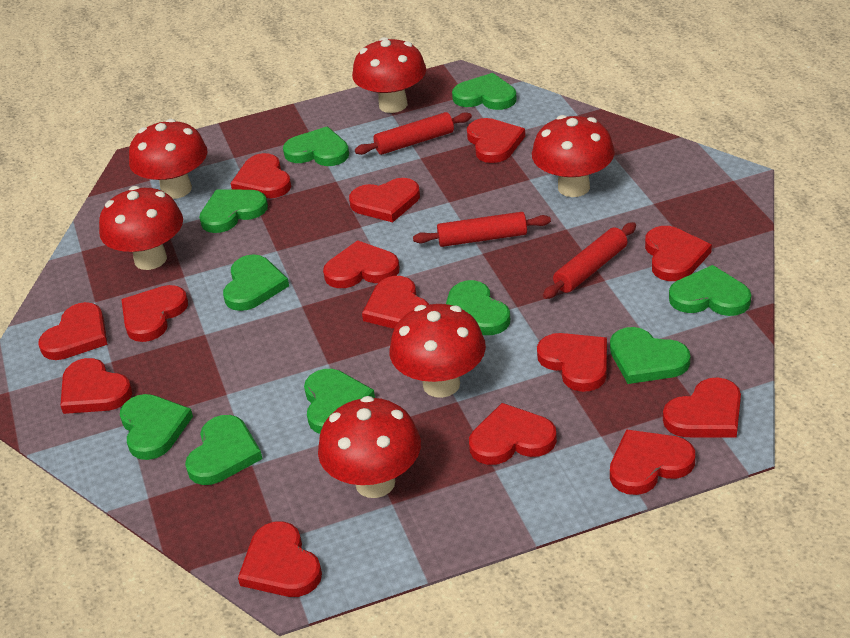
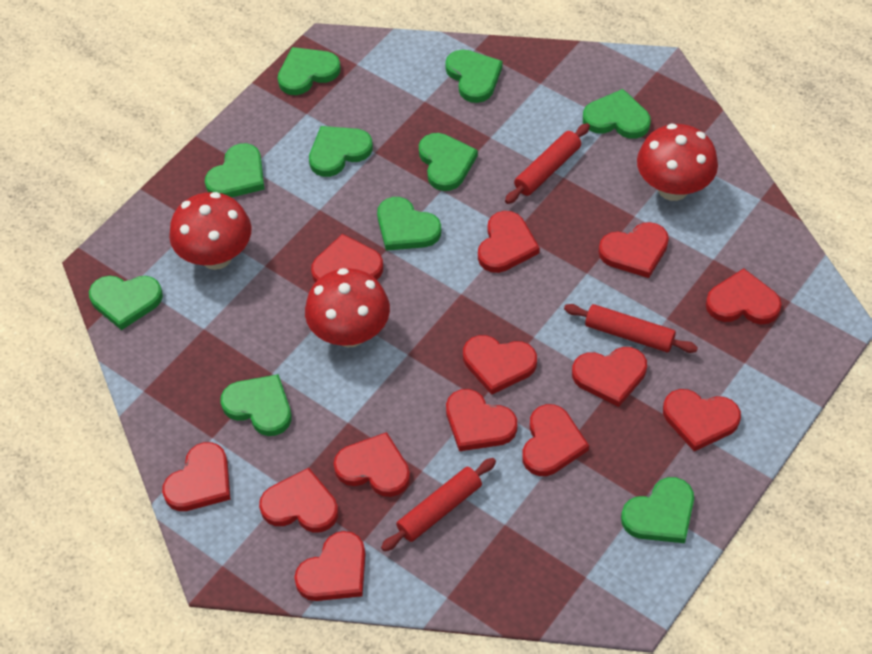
red heart: 14 -> 13
red mushroom: 6 -> 3

